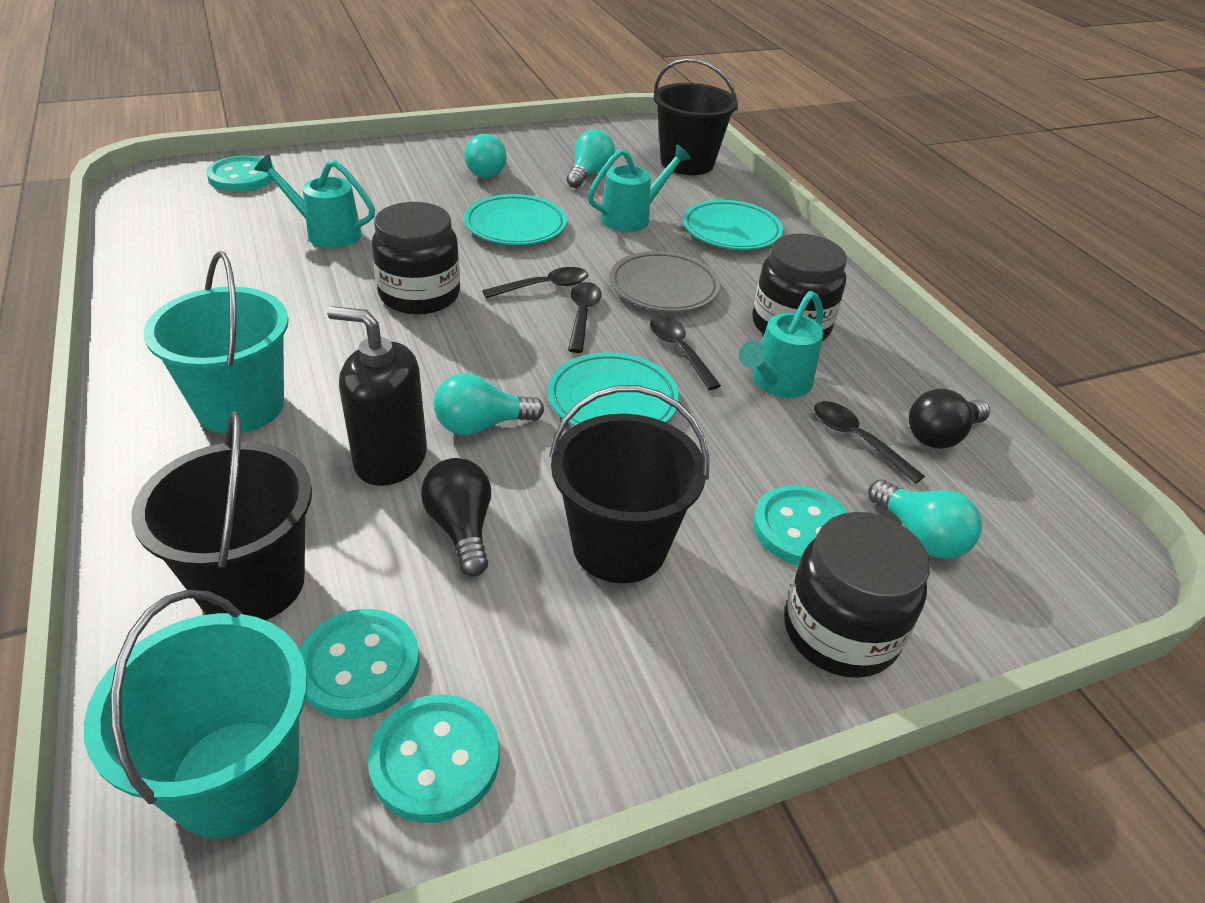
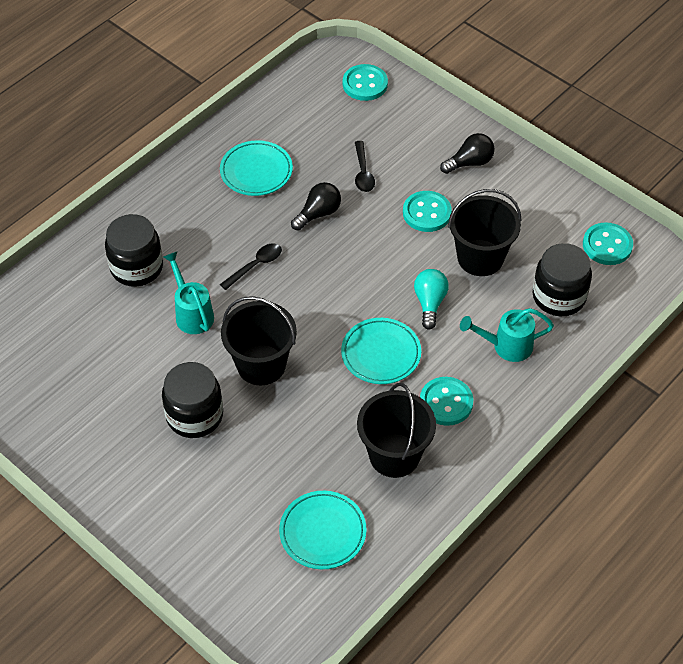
black soap dispenser: 1 -> 0
black spoon: 4 -> 2
grey plate: 1 -> 0
turquoise bucket: 2 -> 0
turquoise light bulb: 4 -> 1
turquoise watering can: 3 -> 2

